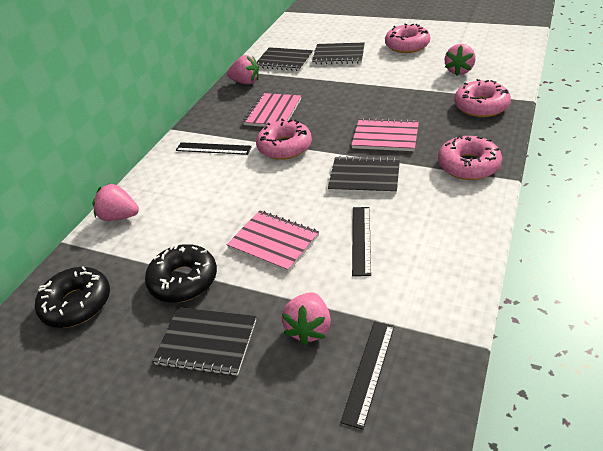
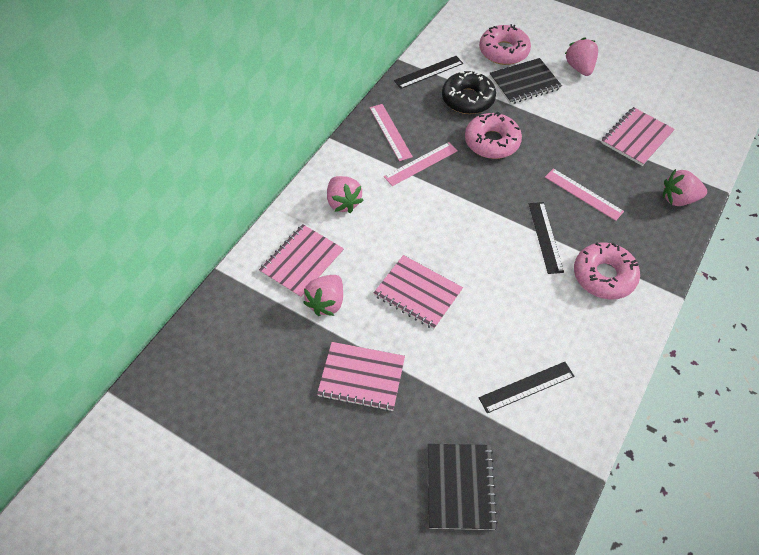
black donut: 2 -> 1
black notebook: 4 -> 2
pink donut: 4 -> 3
pink notebook: 3 -> 4
pink ruler: 0 -> 3

